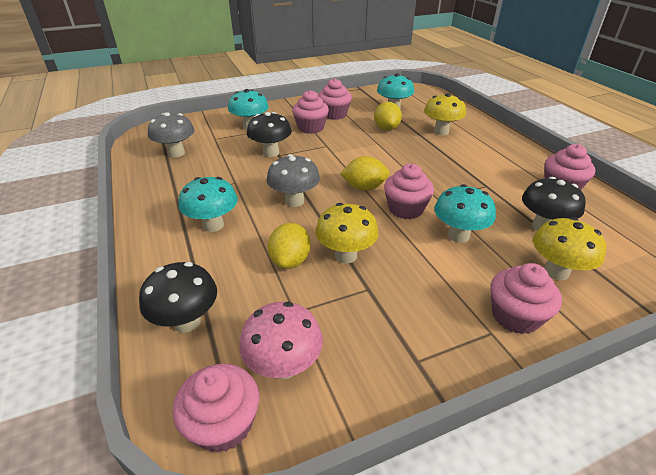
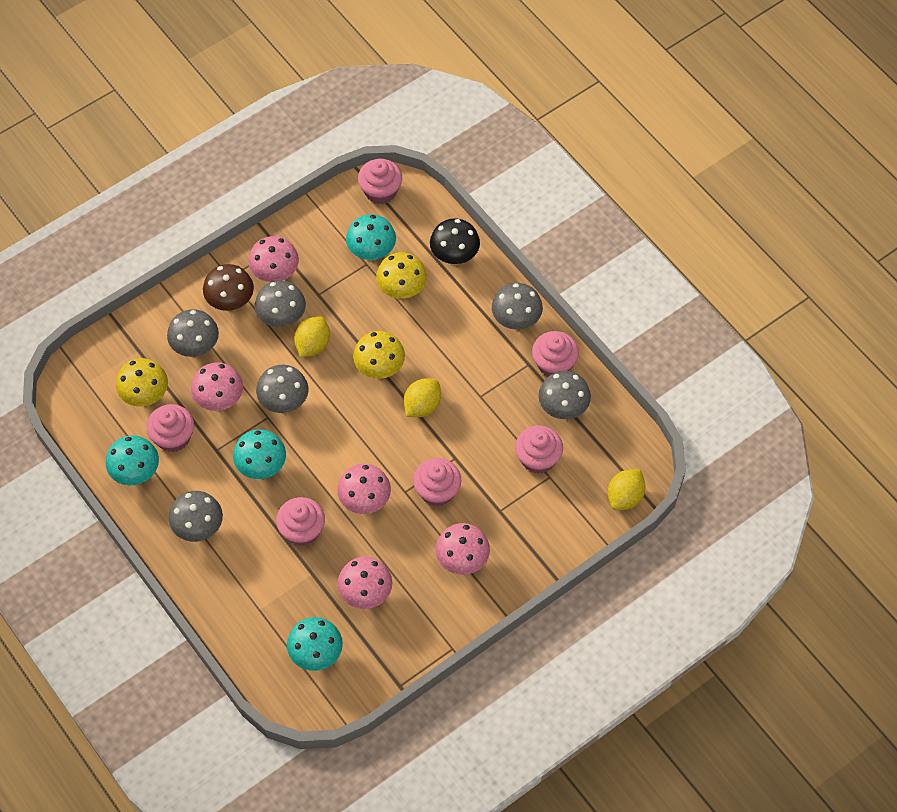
black mushroom: 3 -> 1
brown mushroom: 0 -> 1
grey mushroom: 2 -> 6
pink mushroom: 1 -> 5

